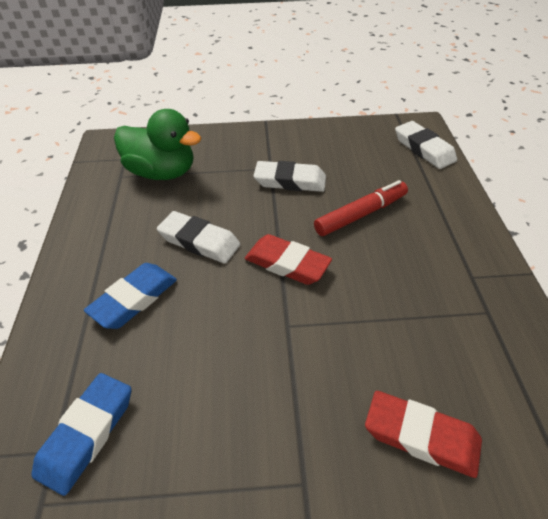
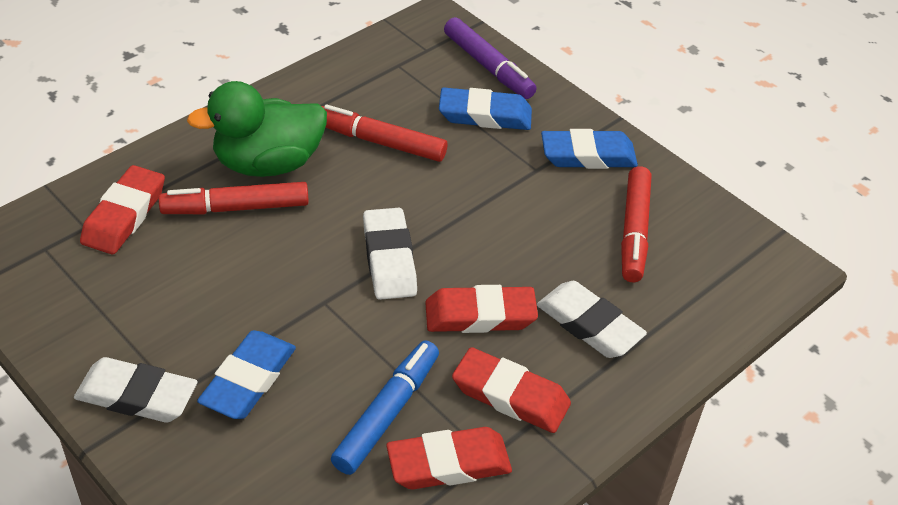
blue eraser: 2 -> 3
blue marker: 0 -> 1
purple marker: 0 -> 1
red eraser: 2 -> 4
red marker: 1 -> 3

